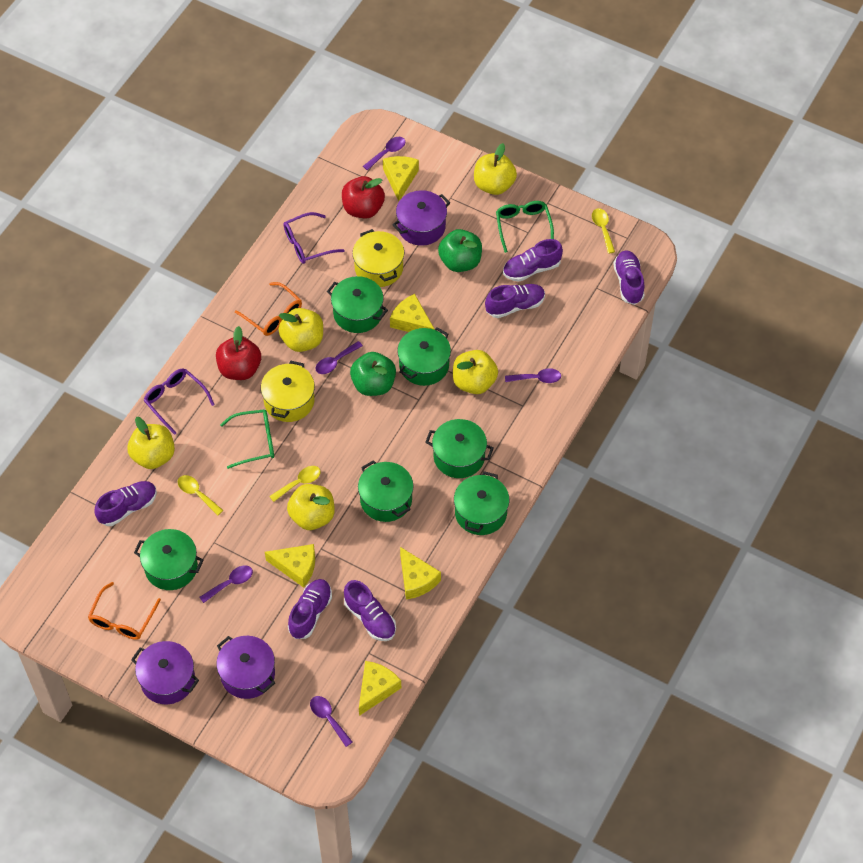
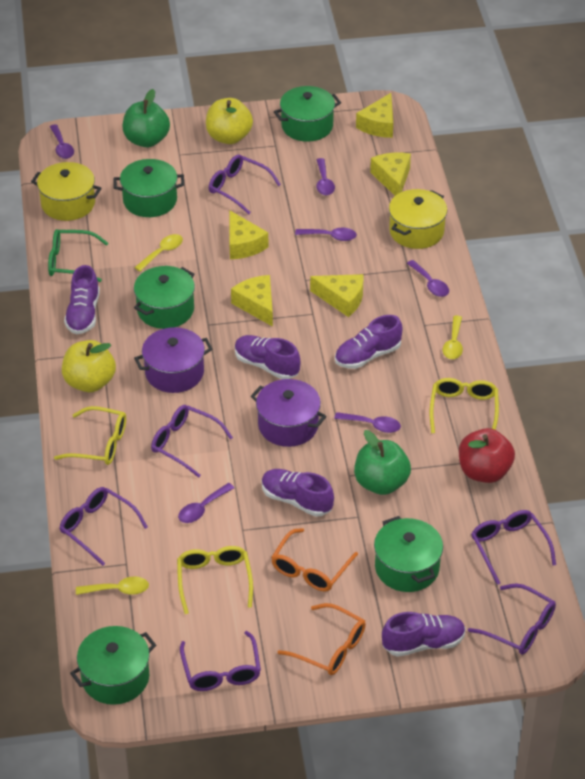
green glasses: 2 -> 1
green pot: 6 -> 5
purple glasses: 2 -> 6
purple pot: 3 -> 2
purple shoe: 6 -> 5
purple spoon: 5 -> 6
red apple: 2 -> 1
yellow apple: 5 -> 2
yellow glasses: 0 -> 3

